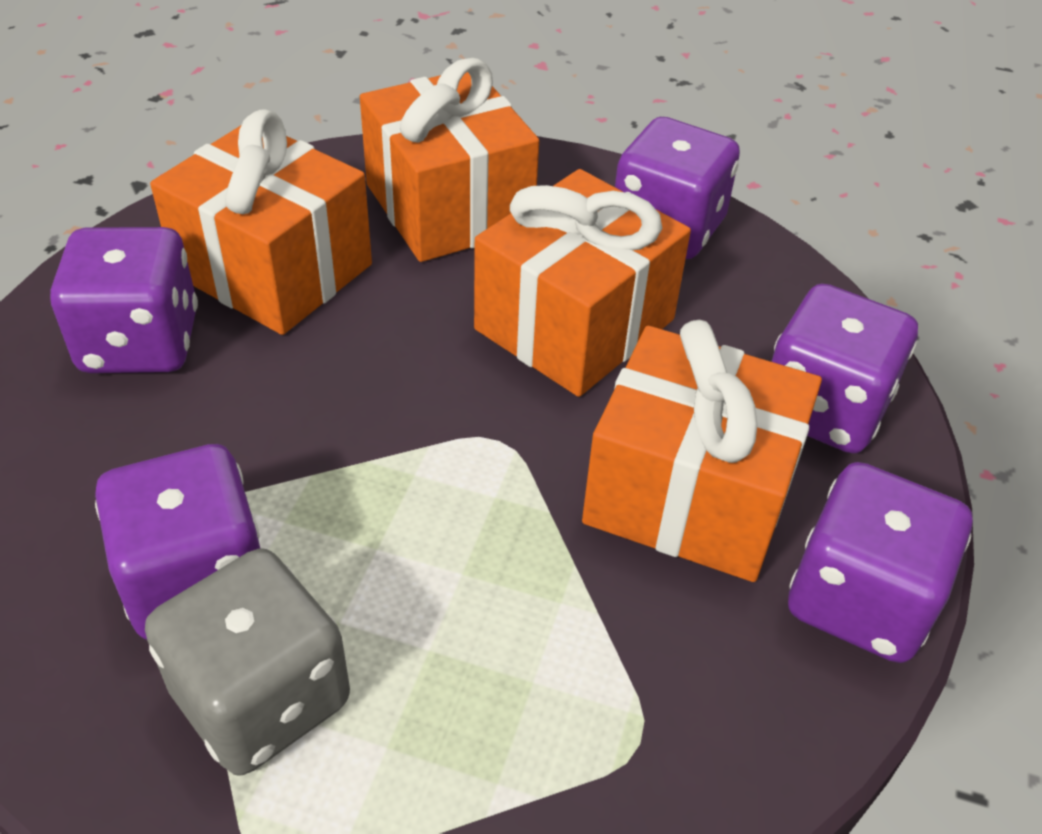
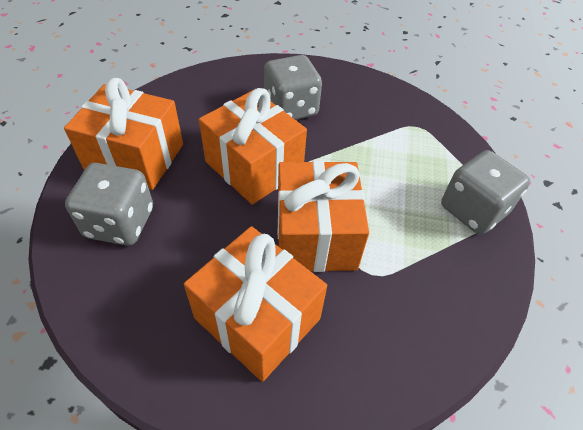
grey dice: 1 -> 3
purple dice: 5 -> 0

